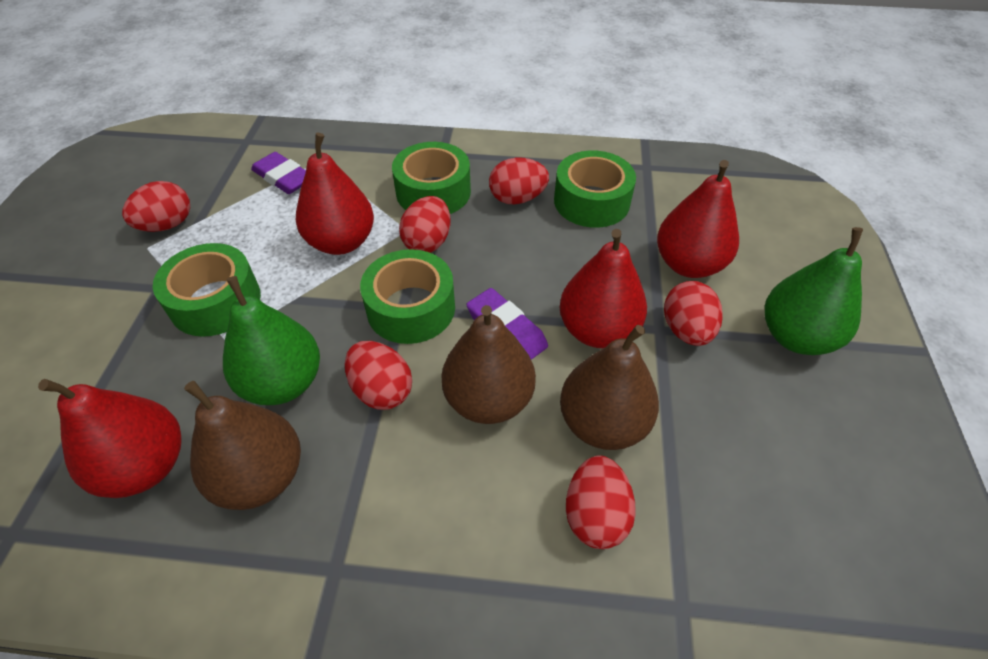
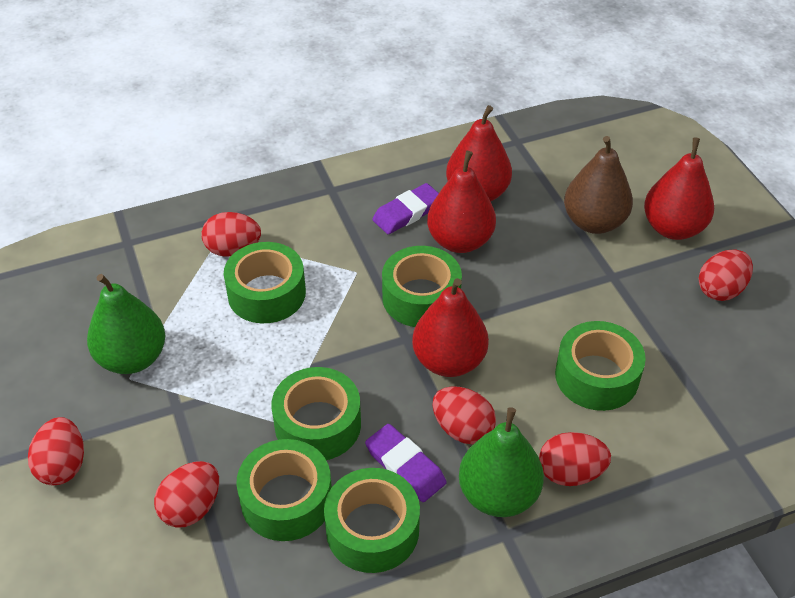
brown pear: 3 -> 1
green tape: 4 -> 6

